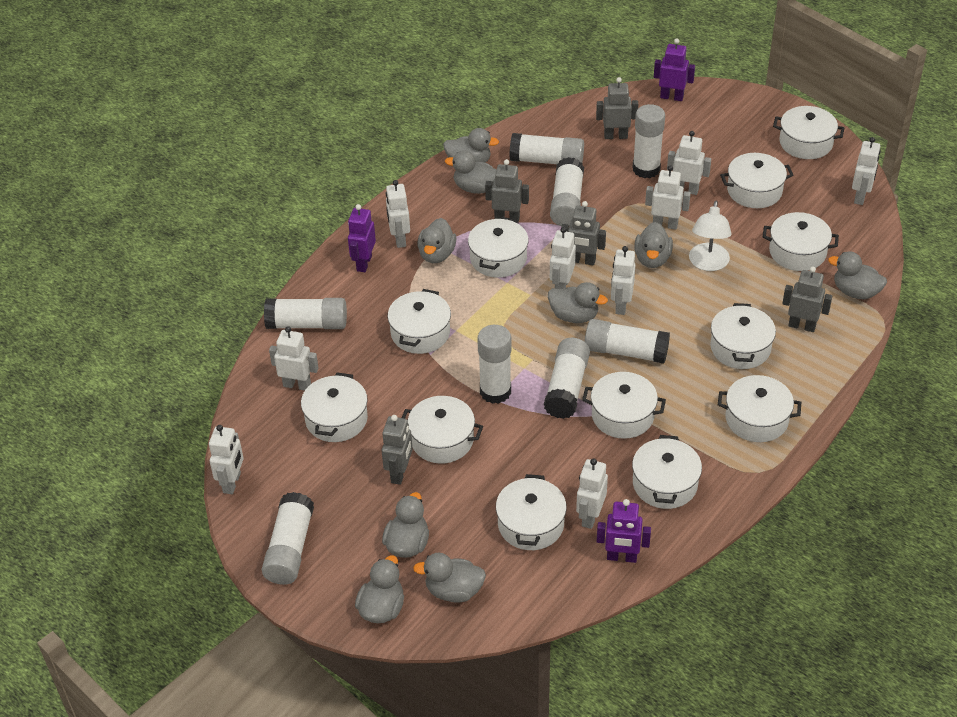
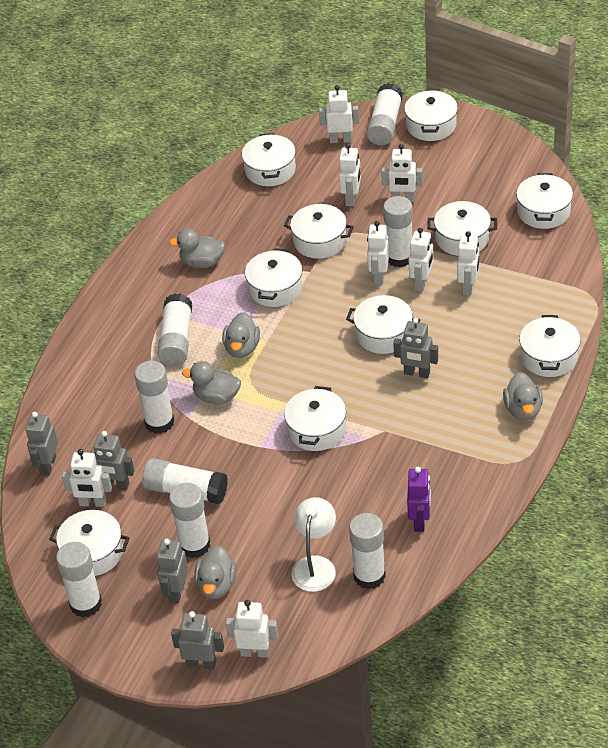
grey duck: 9 -> 5
purple robot: 3 -> 1
white pot: 12 -> 10
white robot: 9 -> 8

